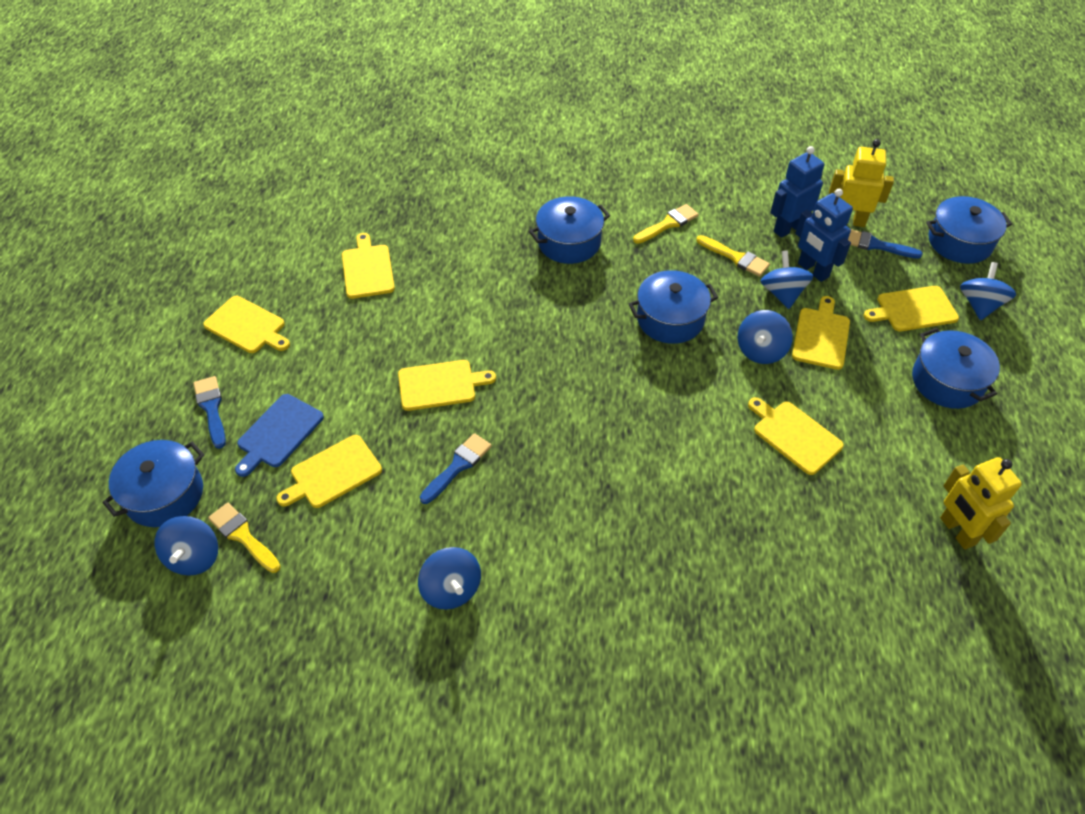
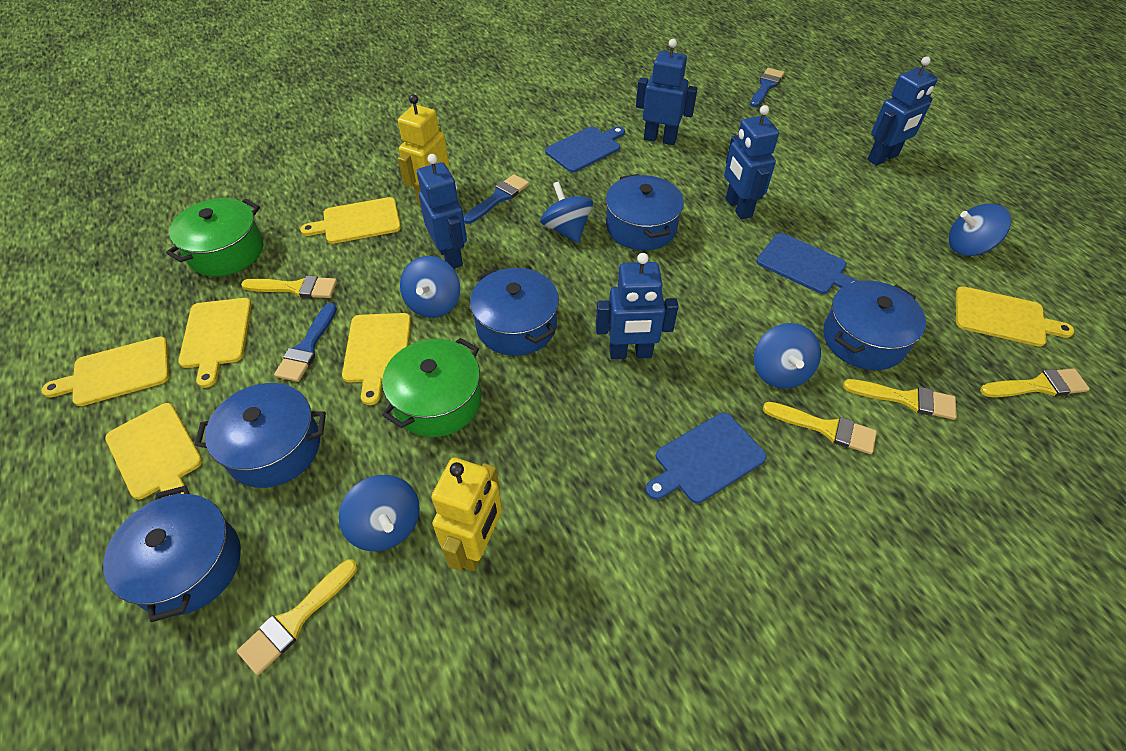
blue cutting board: 1 -> 3
blue robot: 2 -> 5
green pot: 0 -> 2
yellow brush: 3 -> 5
yellow cutting board: 7 -> 6

